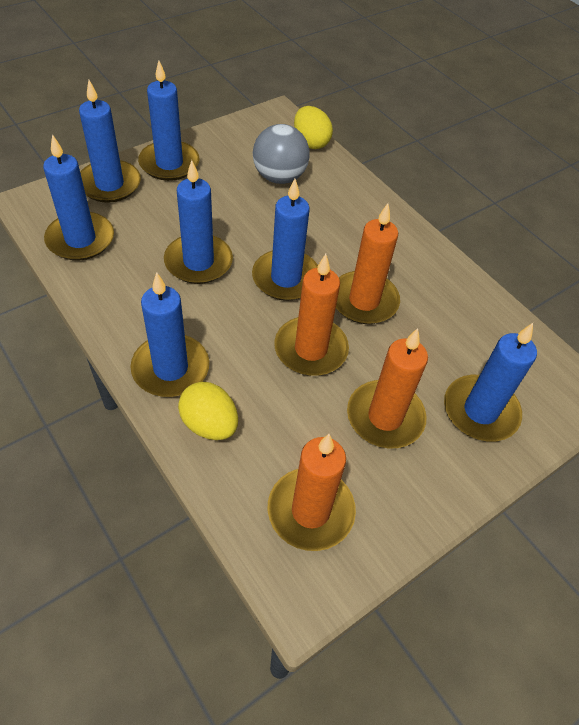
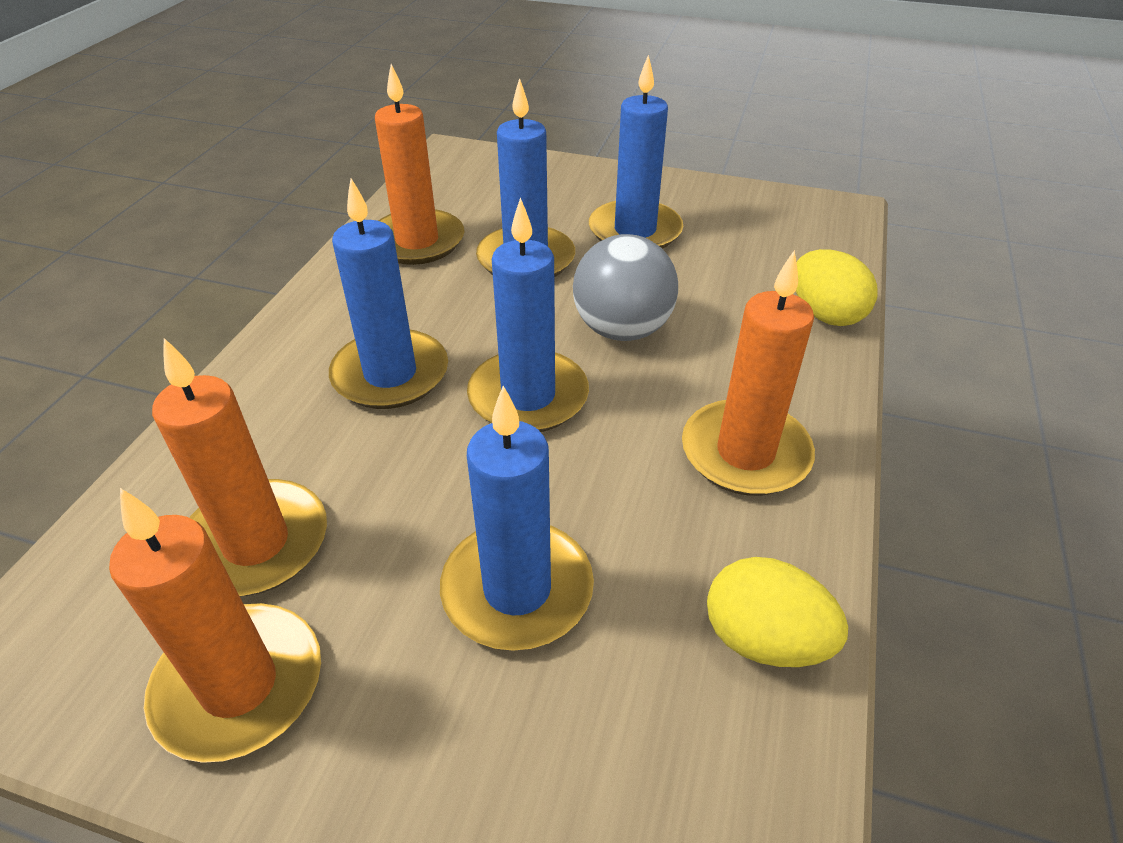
blue candle: 7 -> 5

